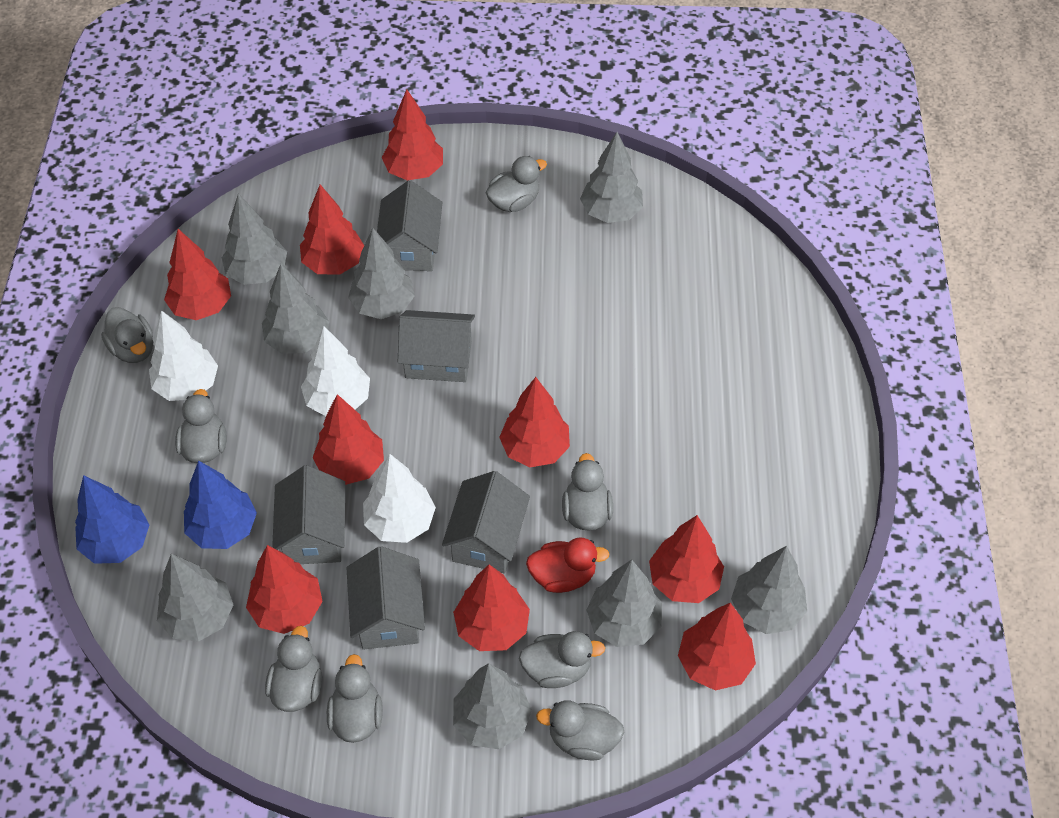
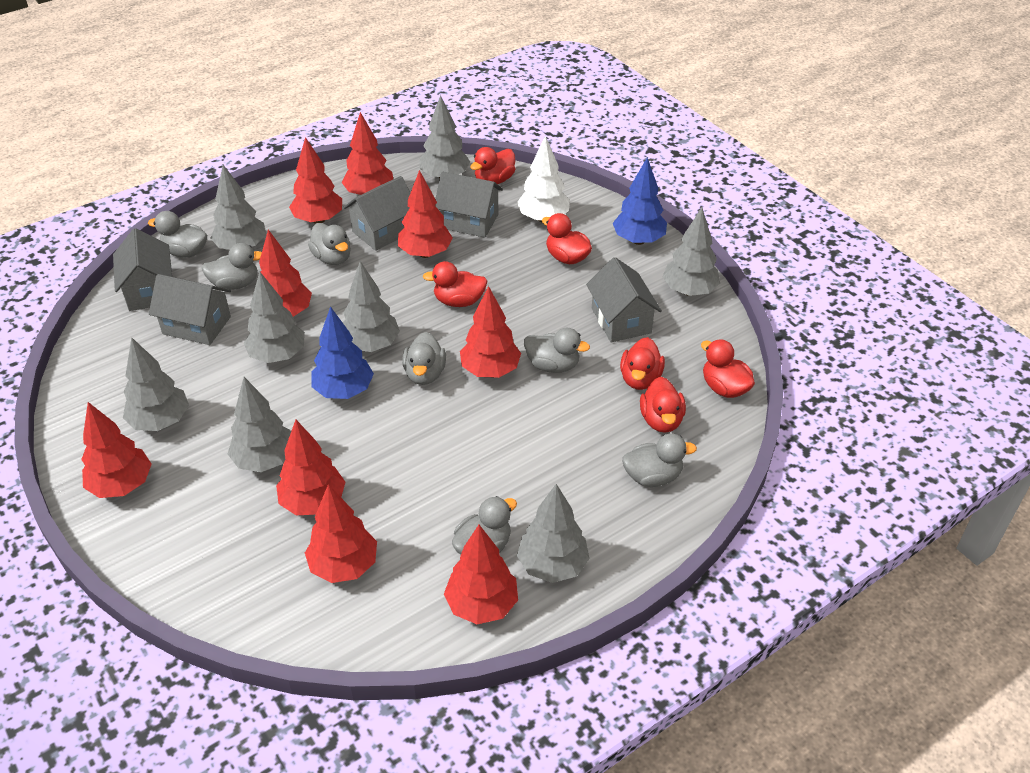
grey duck: 8 -> 7
red duck: 1 -> 6
white tree: 3 -> 1

